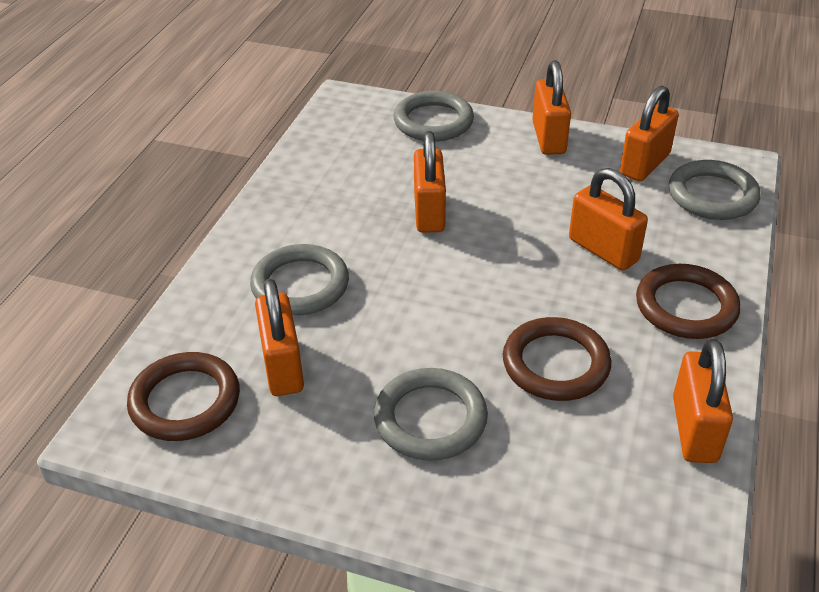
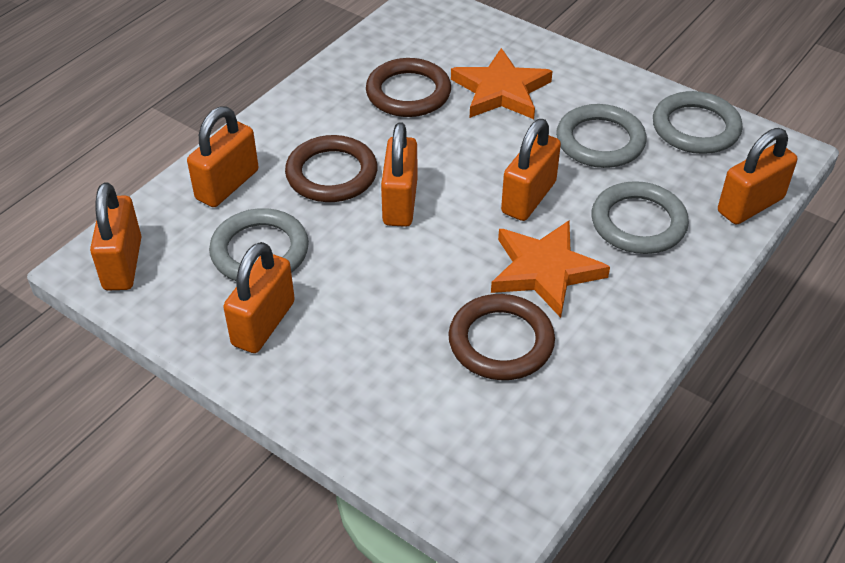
orange star: 0 -> 2

